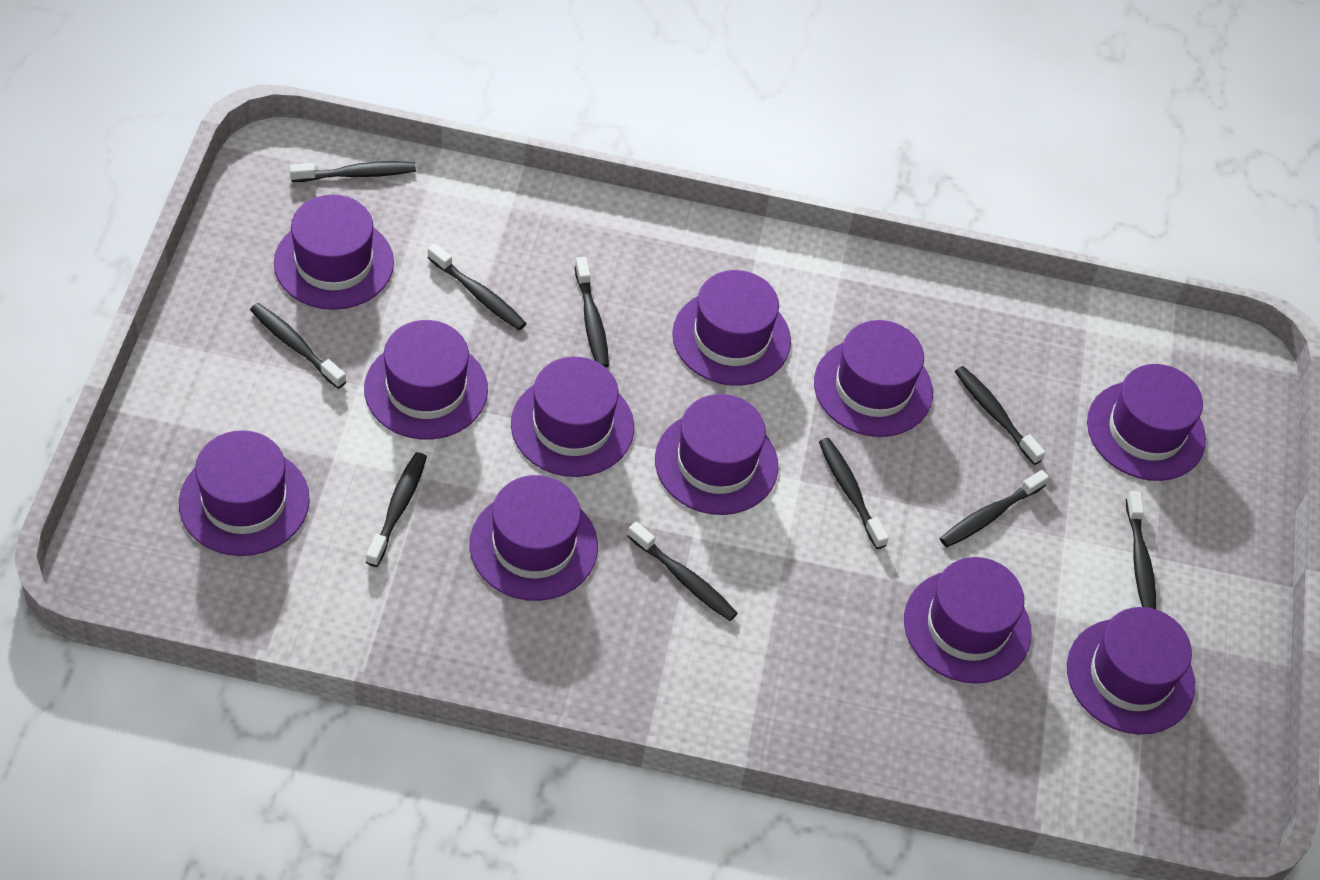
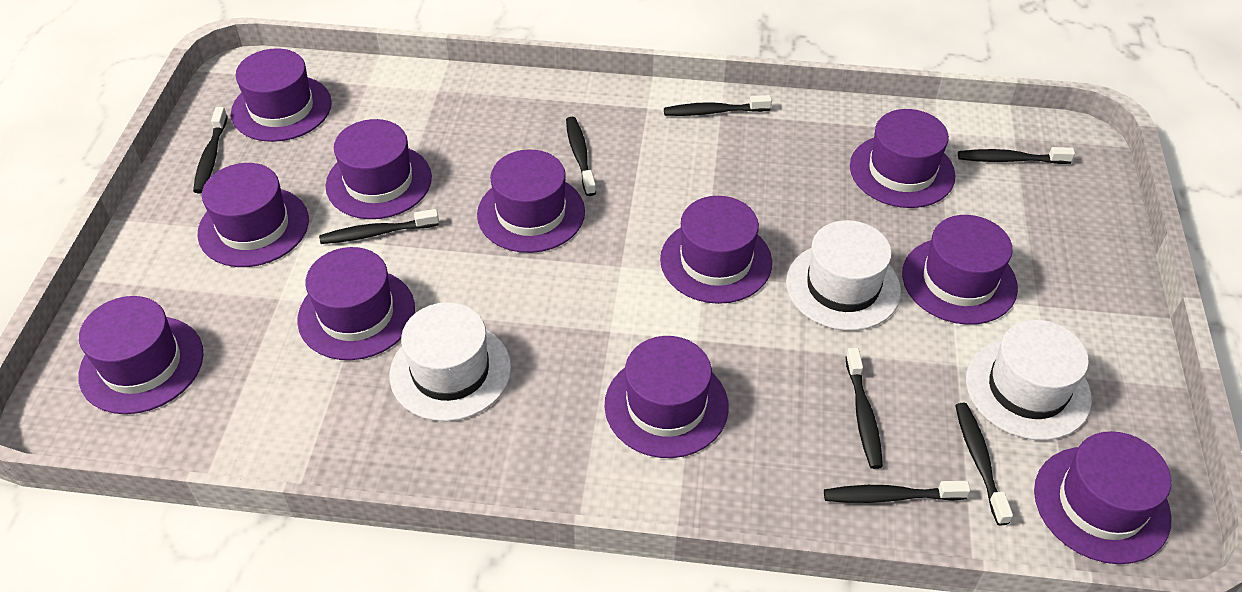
black toothbrush: 10 -> 8
white hat: 0 -> 3

